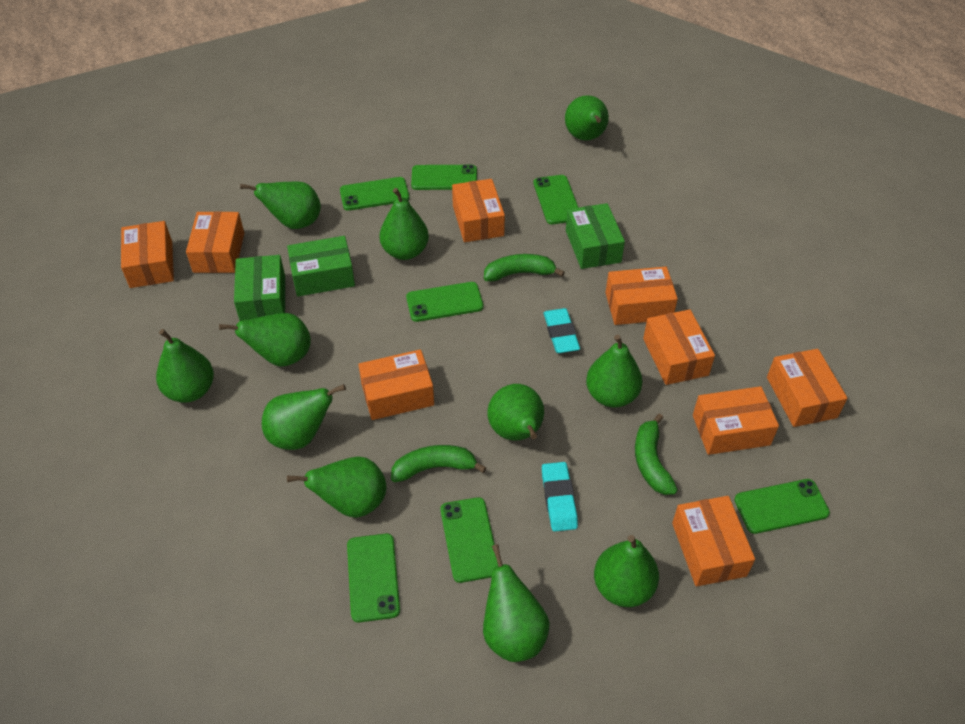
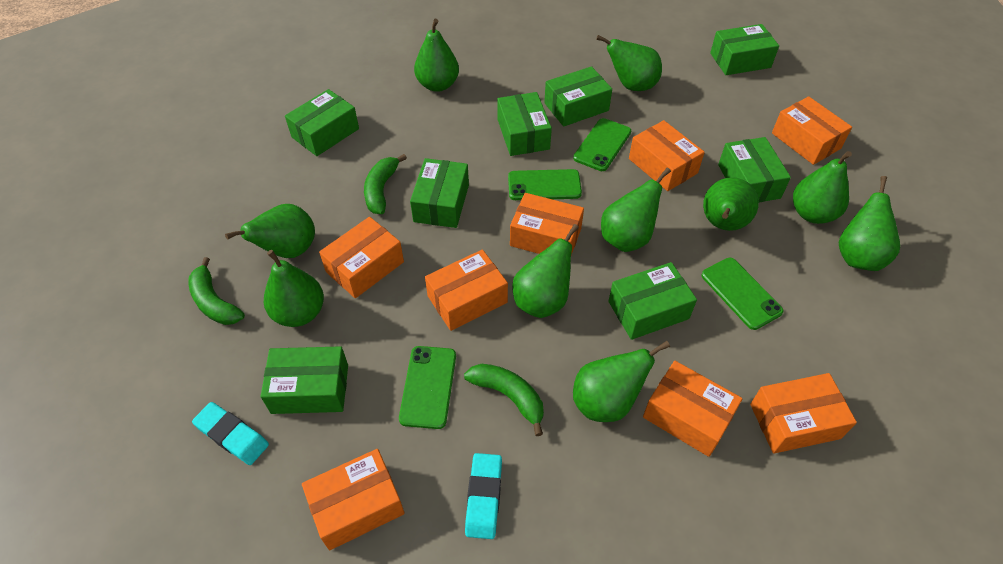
green box: 3 -> 8
green pear: 11 -> 10
green phone: 7 -> 4
orange box: 9 -> 8

